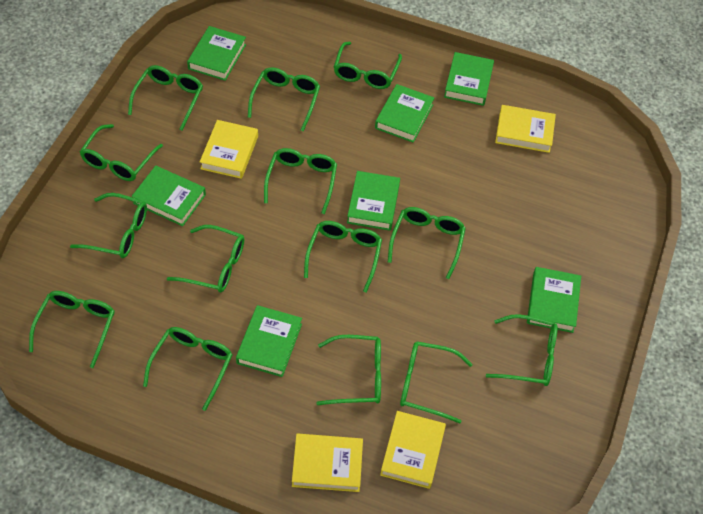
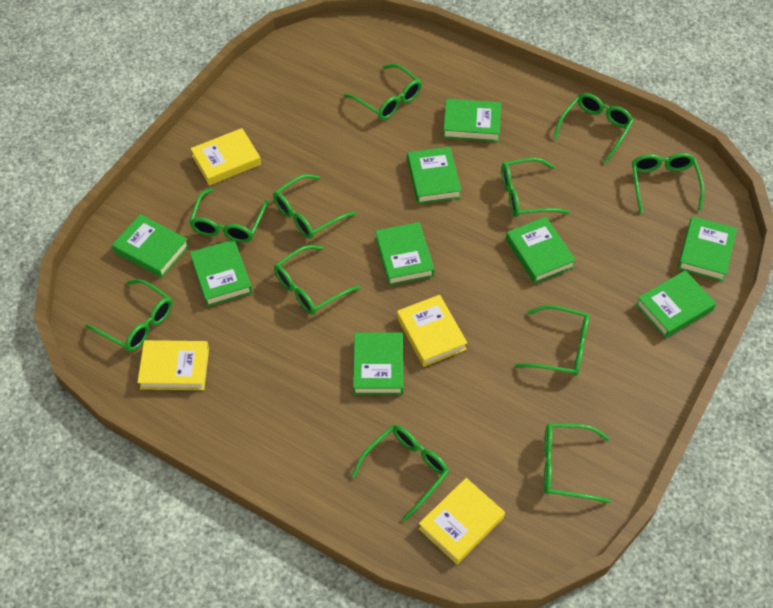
green book: 7 -> 9
green glasses: 14 -> 11

